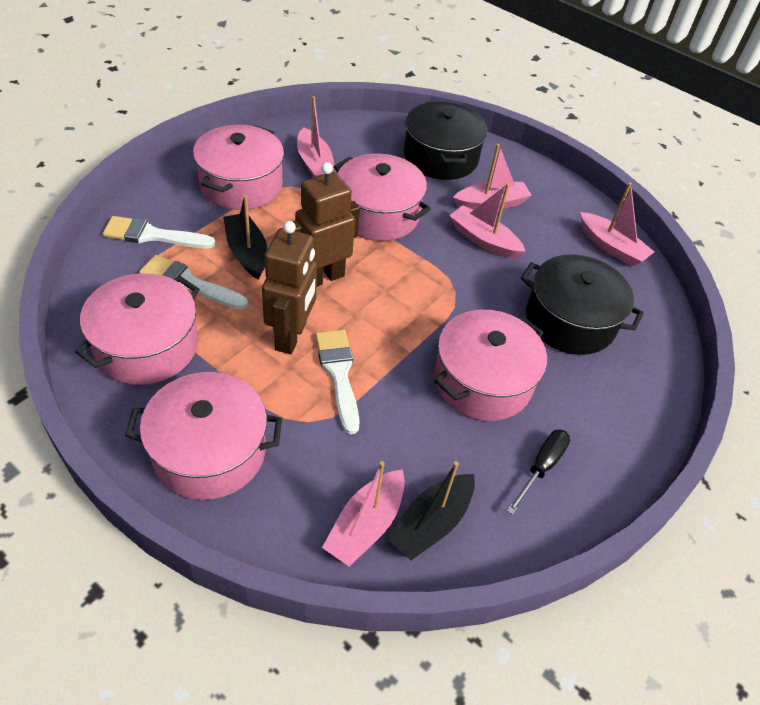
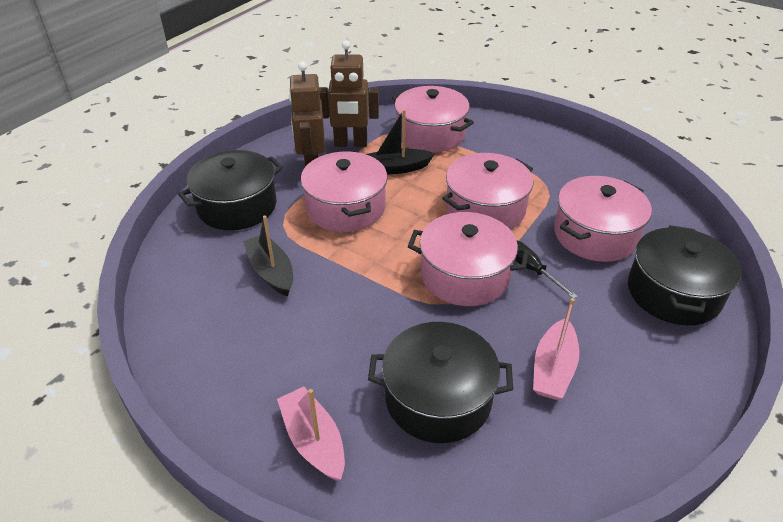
black pot: 2 -> 3
pink boat: 5 -> 2
white brush: 3 -> 0

